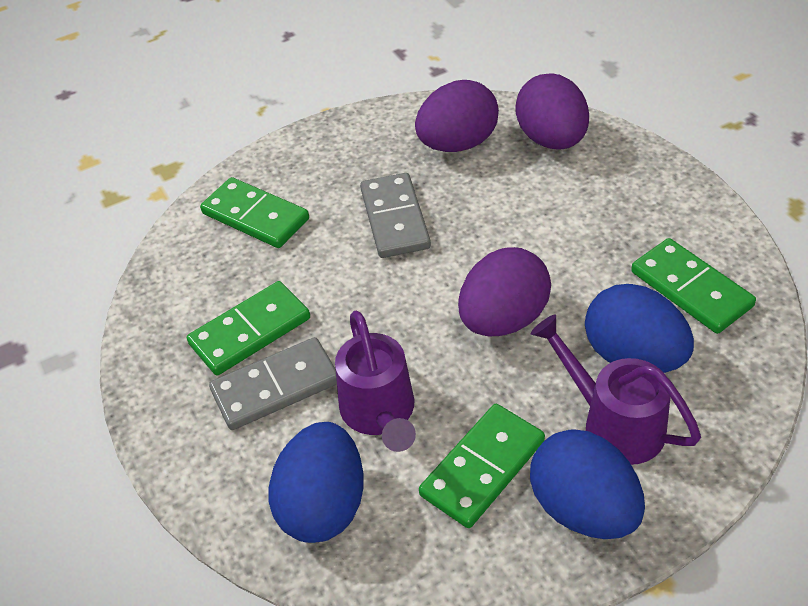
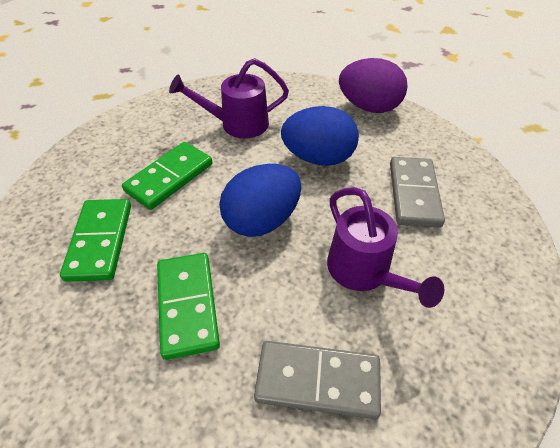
blue egg: 3 -> 2
green domino: 4 -> 3
purple egg: 3 -> 1

